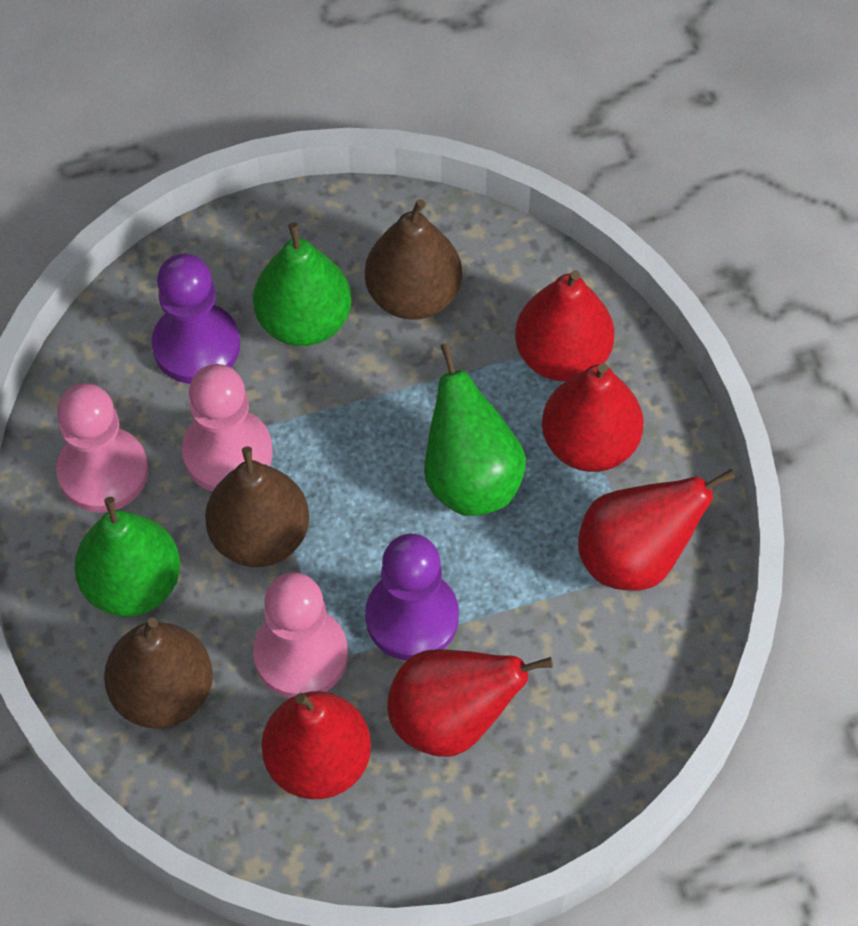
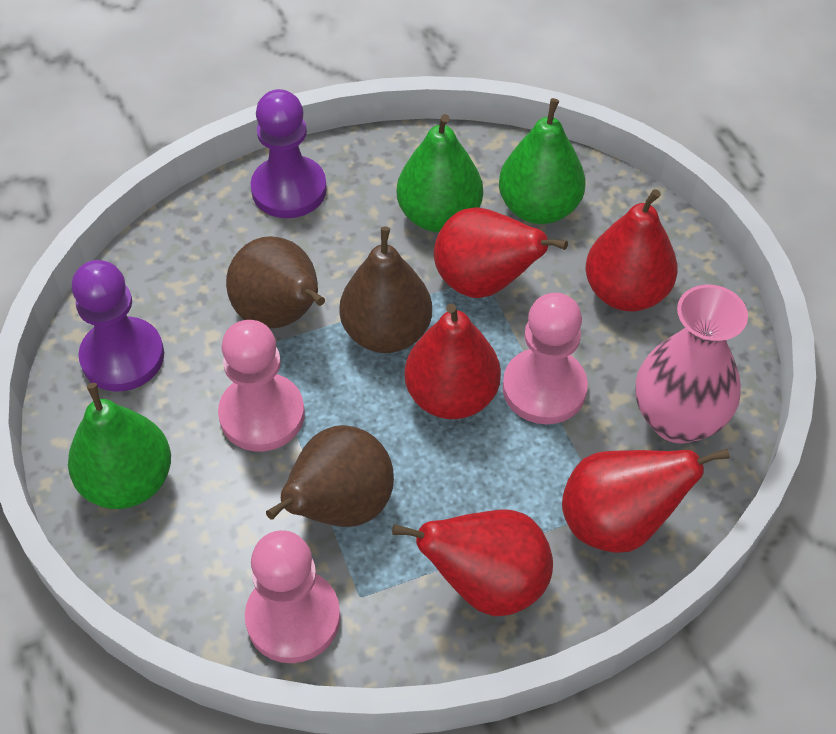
pink vase: 0 -> 1

